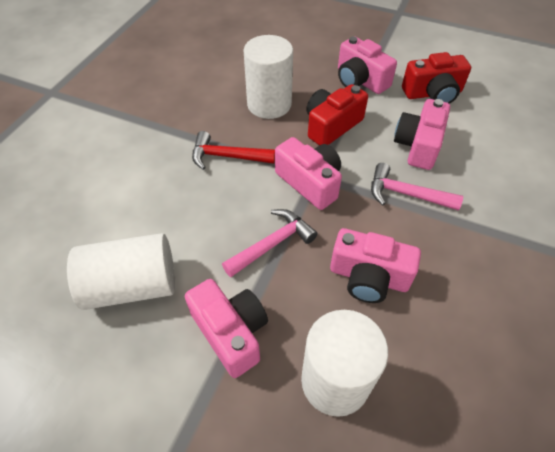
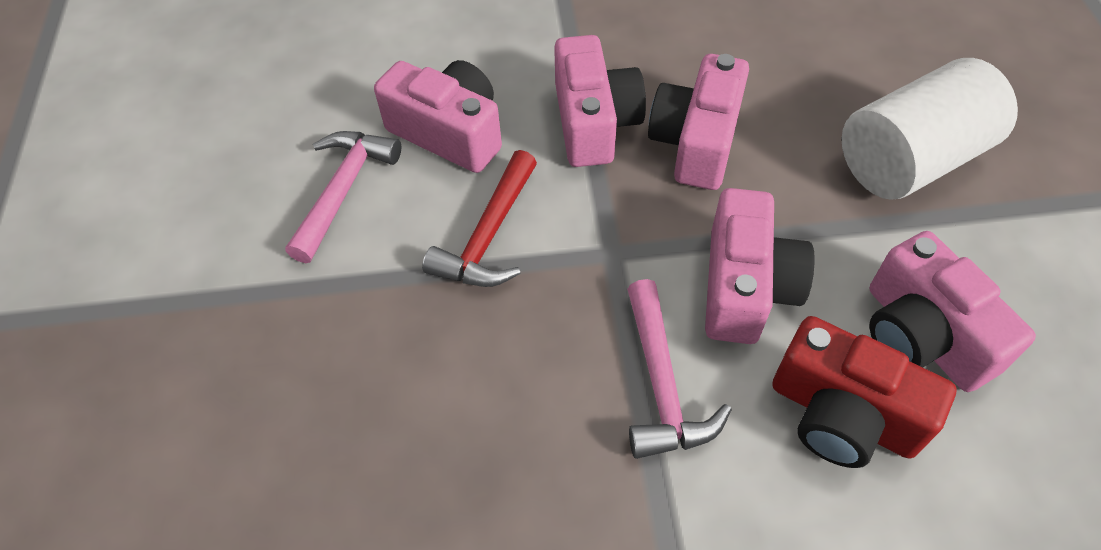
red camera: 2 -> 1
white cylinder: 3 -> 1

